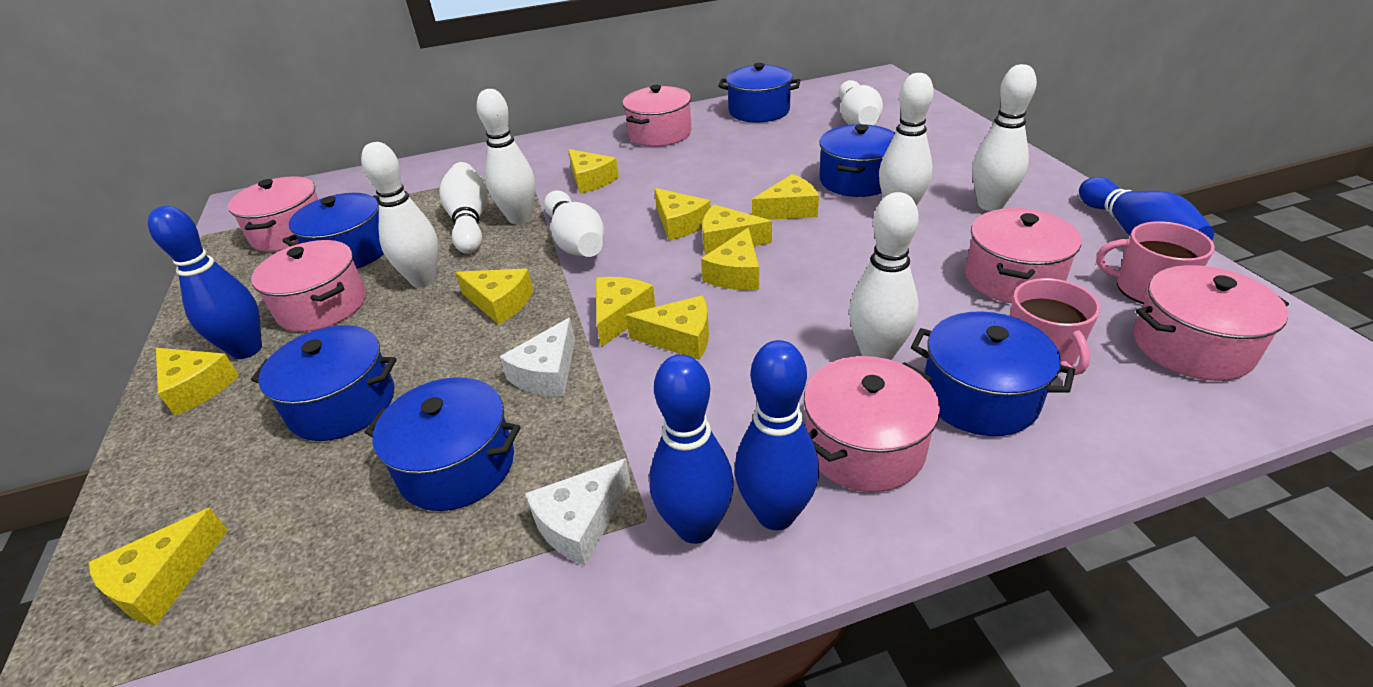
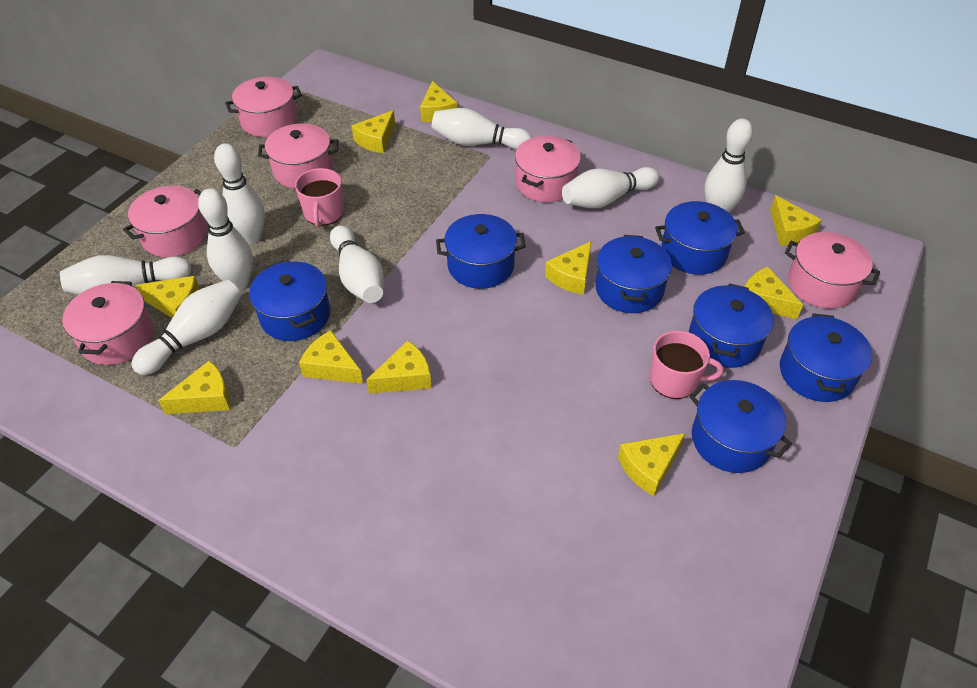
blue bowling pin: 4 -> 0
blue pot: 6 -> 7
white cheese: 2 -> 0

